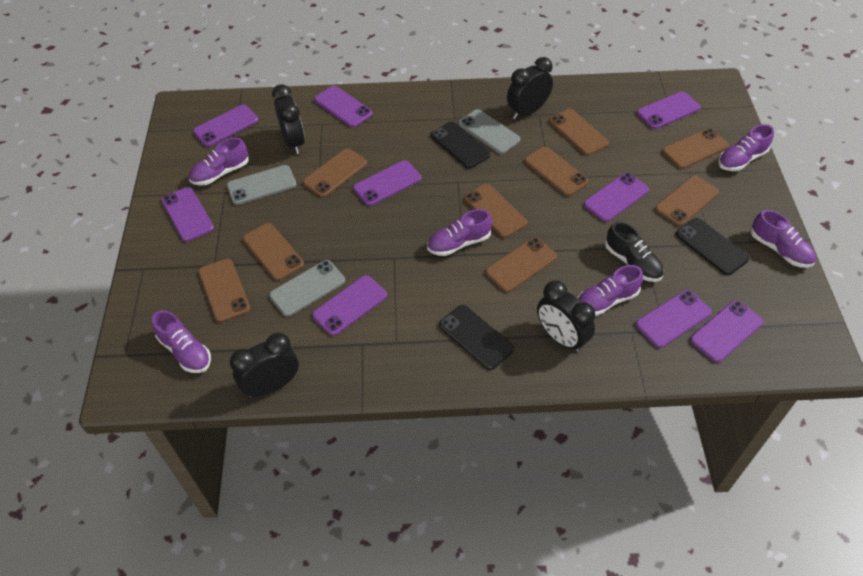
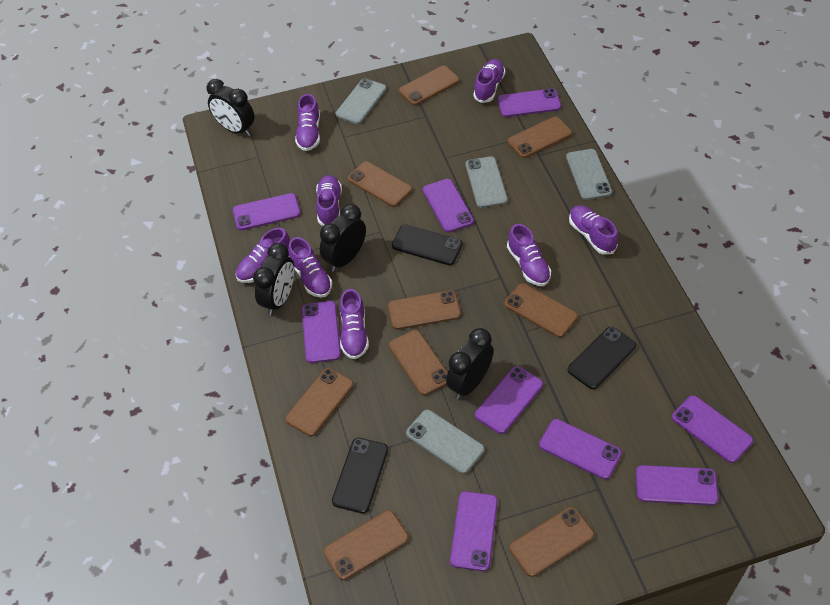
black shoe: 1 -> 0
grey phone: 3 -> 4
purple shoe: 6 -> 8

